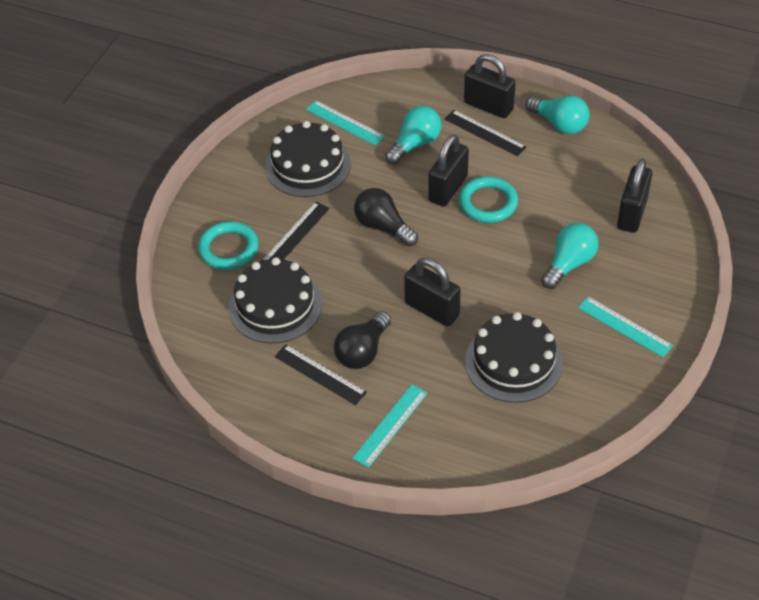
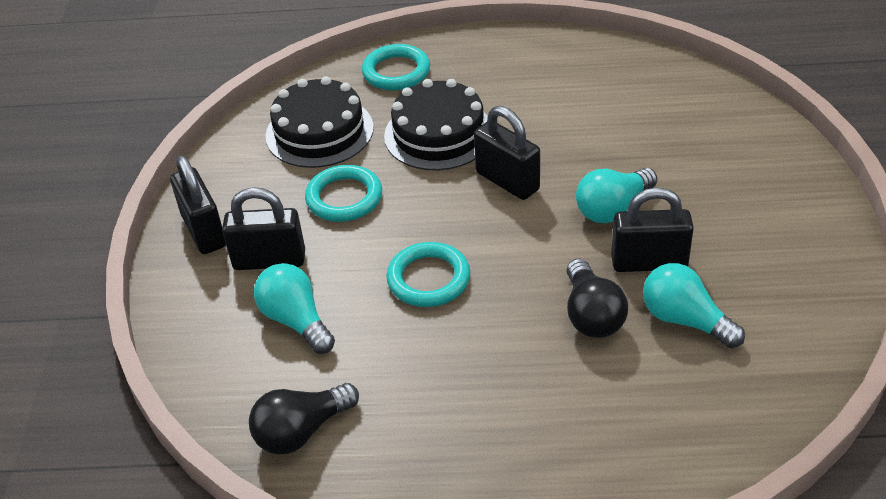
black cake: 3 -> 2
black ruler: 3 -> 0
turquoise ring: 2 -> 3
turquoise ruler: 3 -> 0

